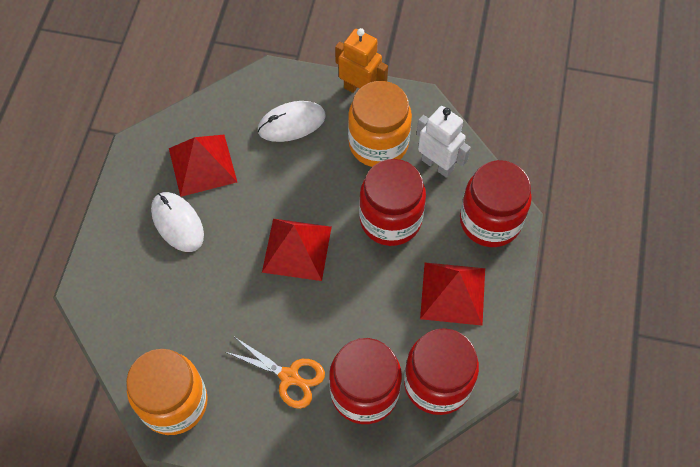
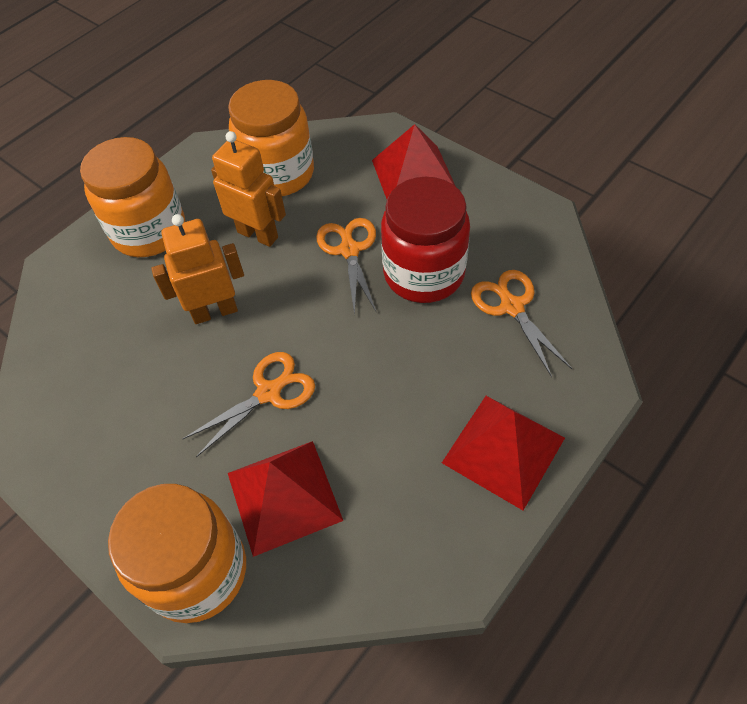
orange jar: 2 -> 3
orange robot: 1 -> 2
orange scissors: 1 -> 3
red jar: 4 -> 1
white mouse: 2 -> 0
white robot: 1 -> 0

